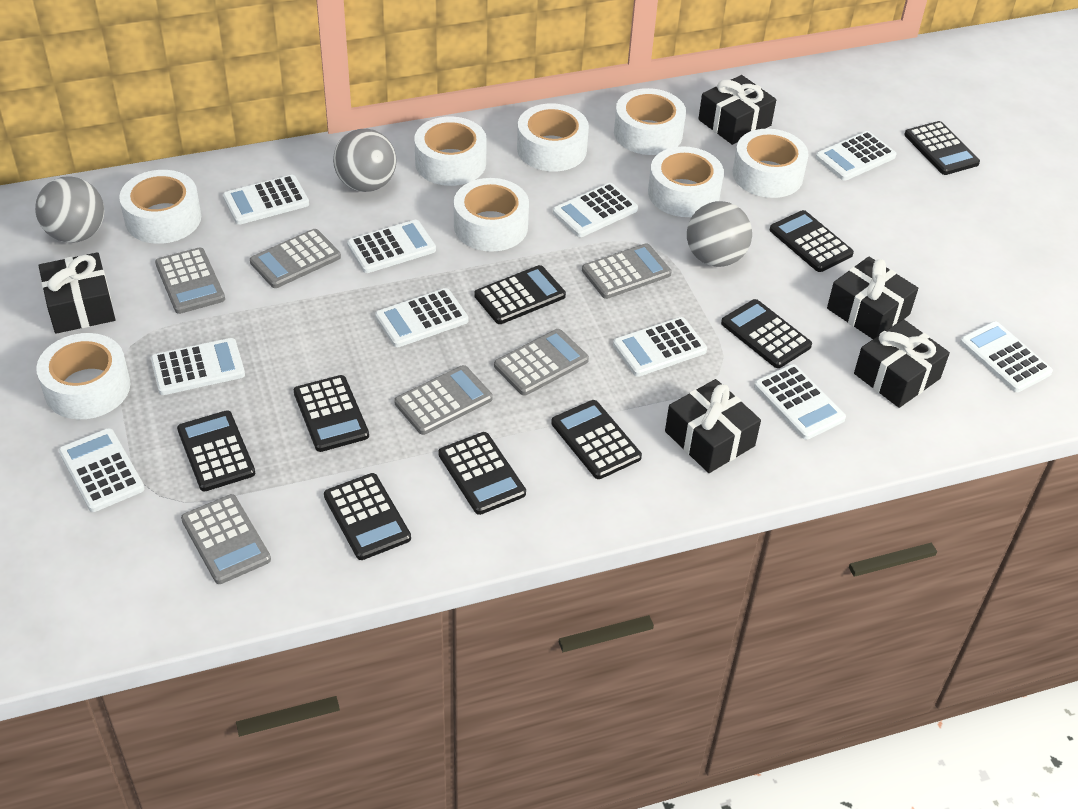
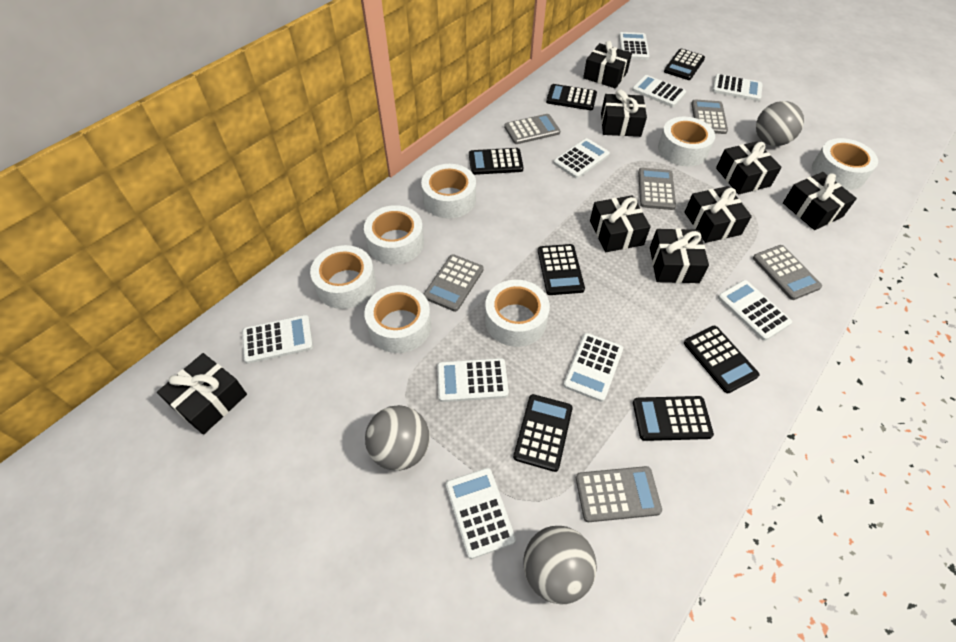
black calculator: 9 -> 7
black gift: 5 -> 8
white calculator: 10 -> 9
white tape: 8 -> 7

